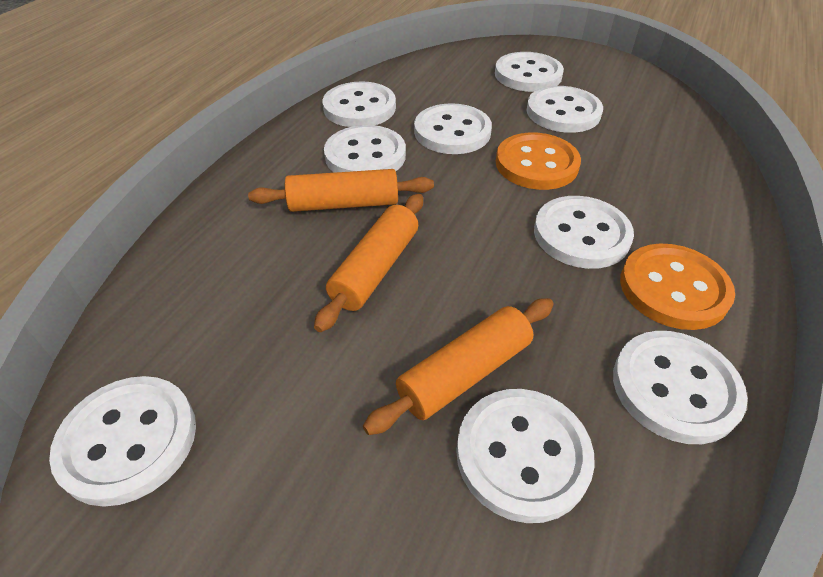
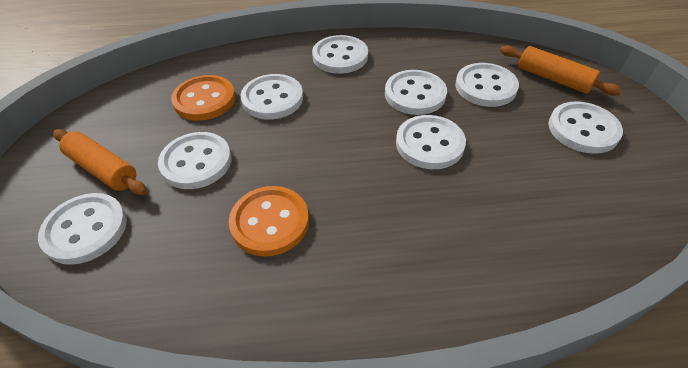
orange rolling pin: 3 -> 2
white button: 9 -> 8

